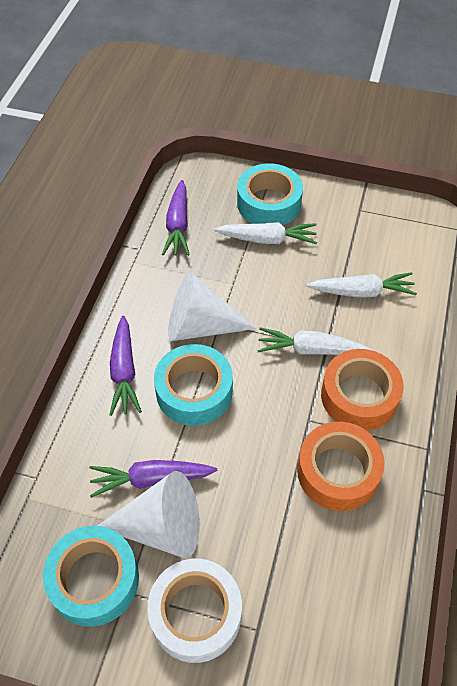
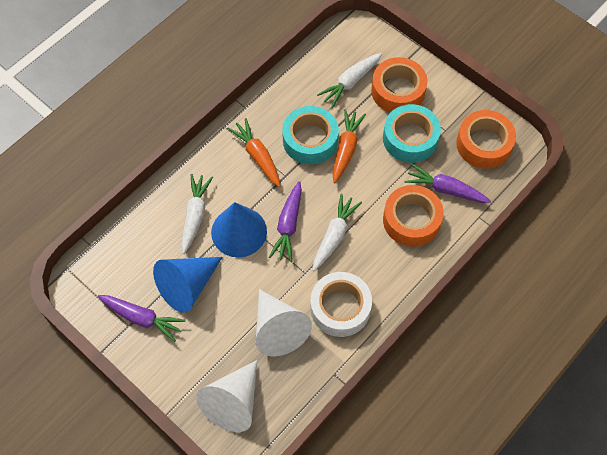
blue cone: 0 -> 2
orange carrot: 0 -> 2
orange tape: 2 -> 3
turquoise tape: 3 -> 2

